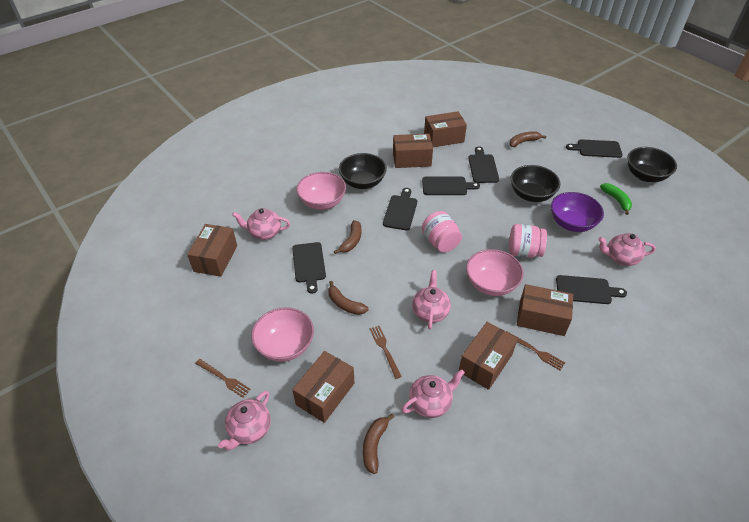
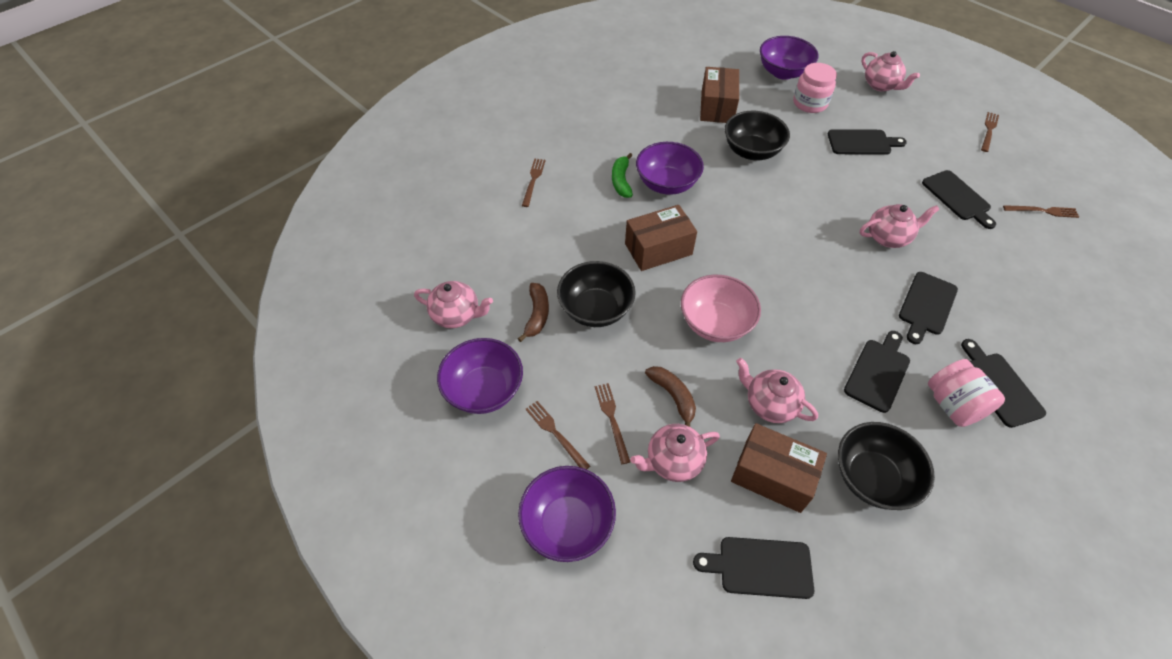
brown banana: 4 -> 2
brown box: 6 -> 3
brown fork: 3 -> 5
pink bowl: 3 -> 1
purple bowl: 1 -> 4

